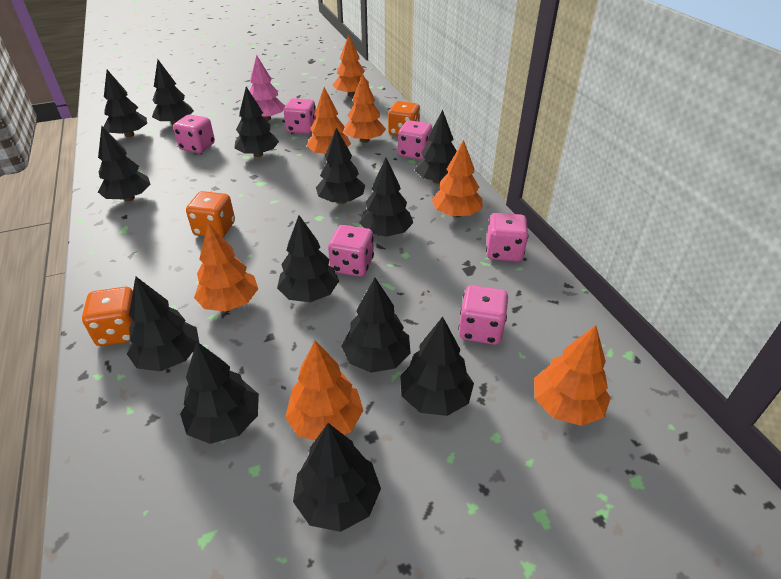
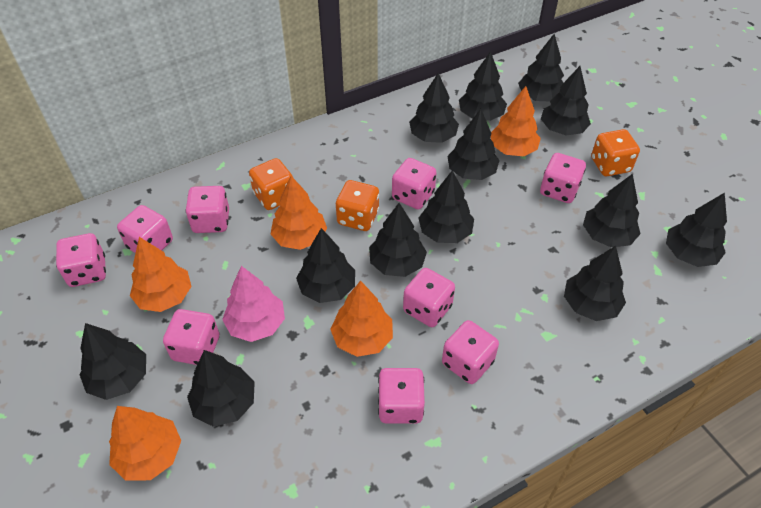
orange tree: 7 -> 5
pink dice: 6 -> 9

